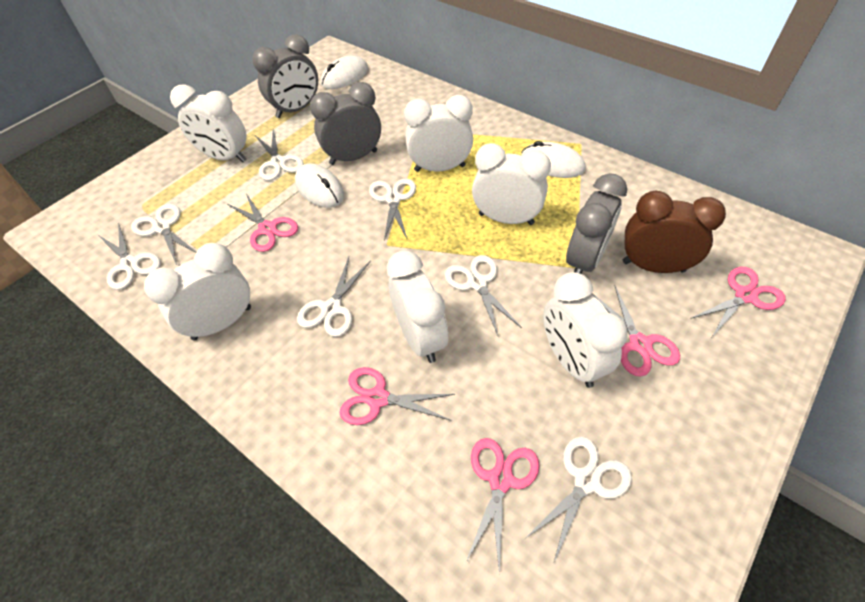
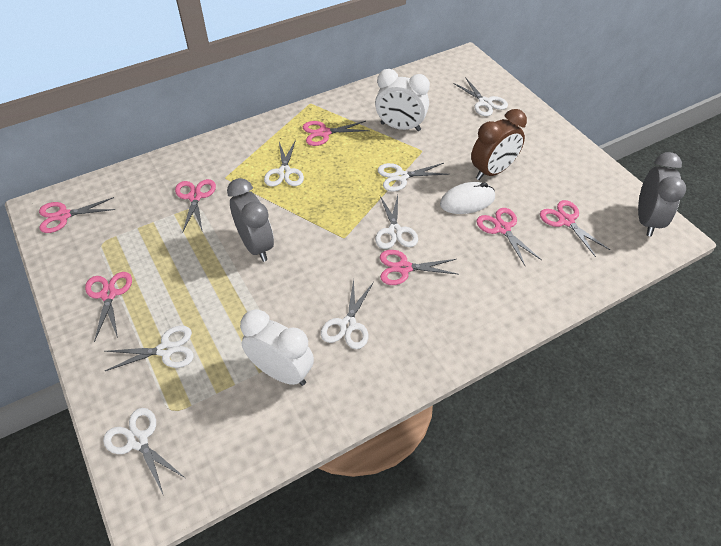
grey clock: 3 -> 2
pink scissors: 5 -> 7
white clock: 6 -> 2
white mouse: 3 -> 1

